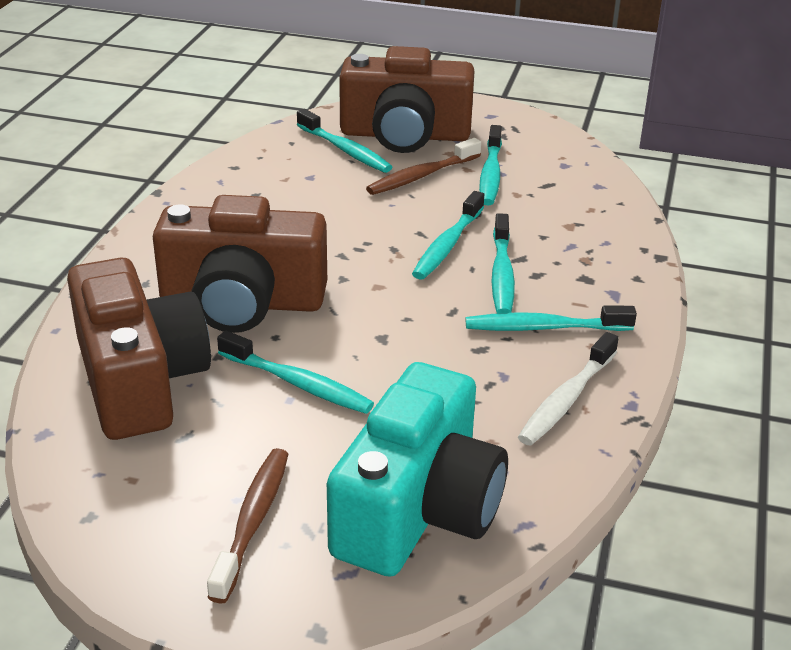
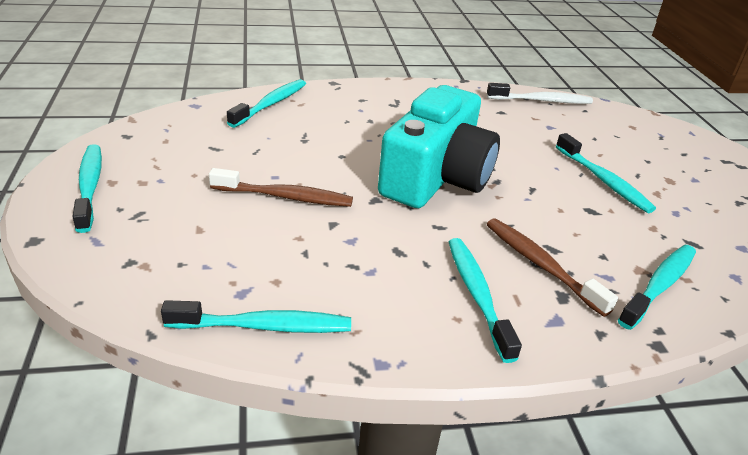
brown camera: 3 -> 0

